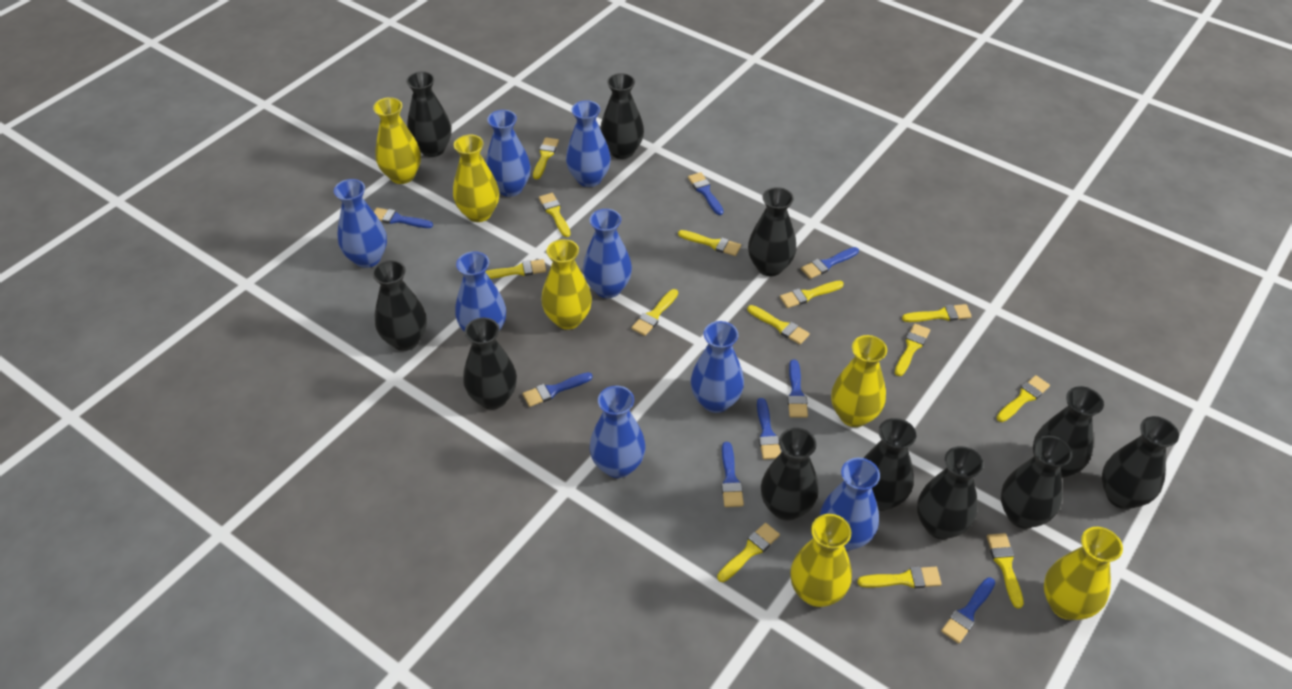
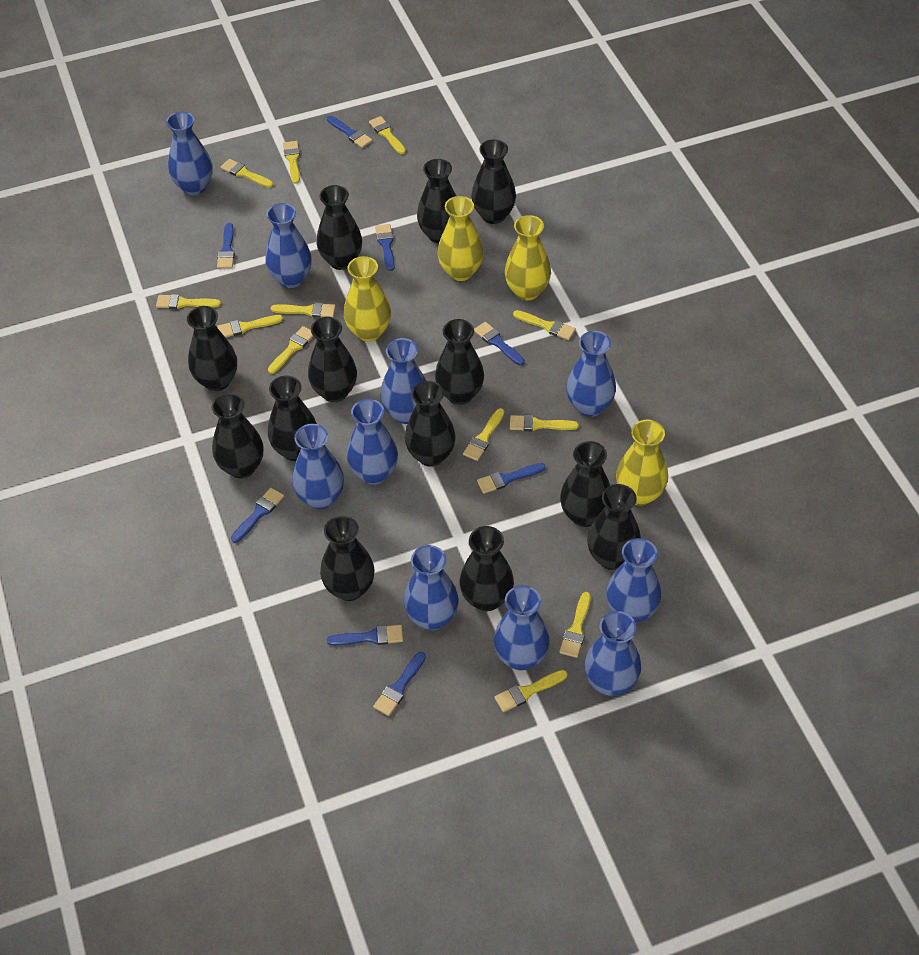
black vase: 11 -> 13
blue vase: 8 -> 10
yellow brush: 13 -> 12
yellow vase: 6 -> 4

